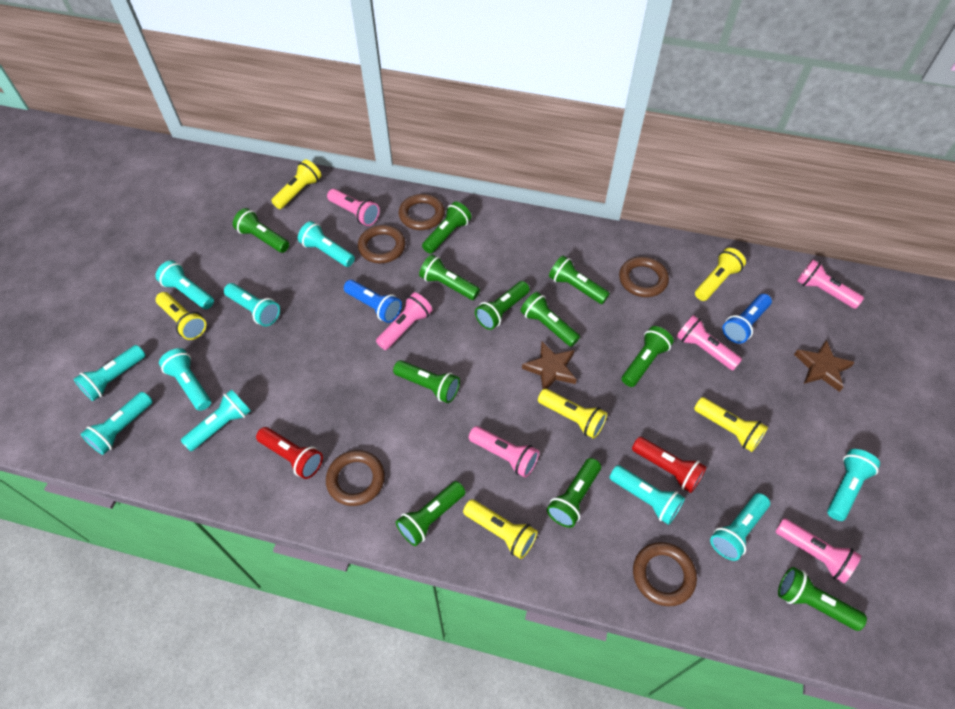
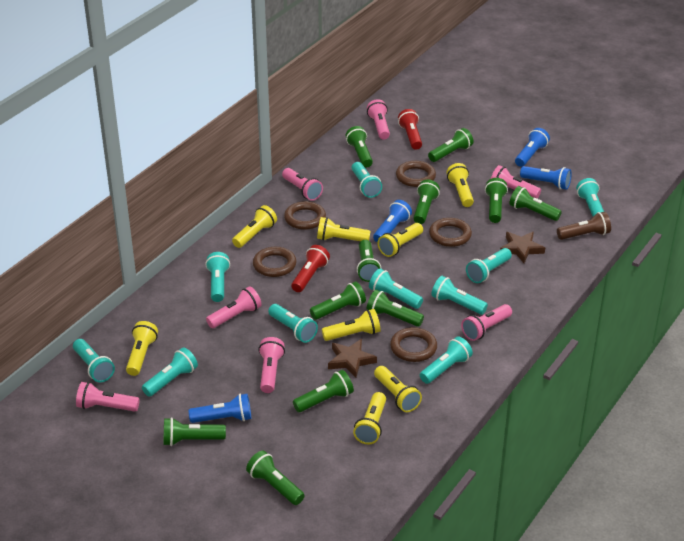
blue flashlight: 2 -> 4
brown flashlight: 0 -> 1
pink flashlight: 6 -> 7
yellow flashlight: 6 -> 8

